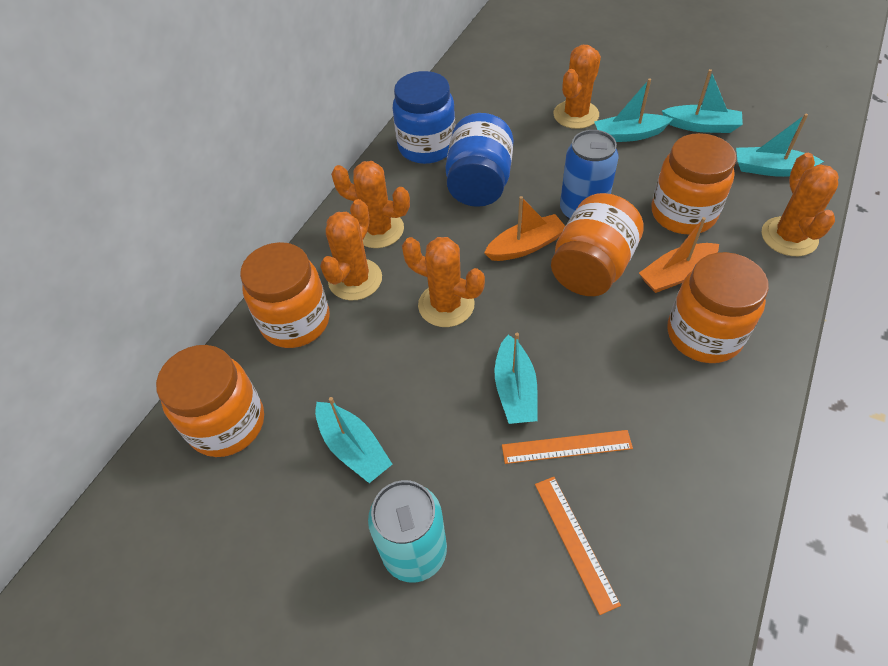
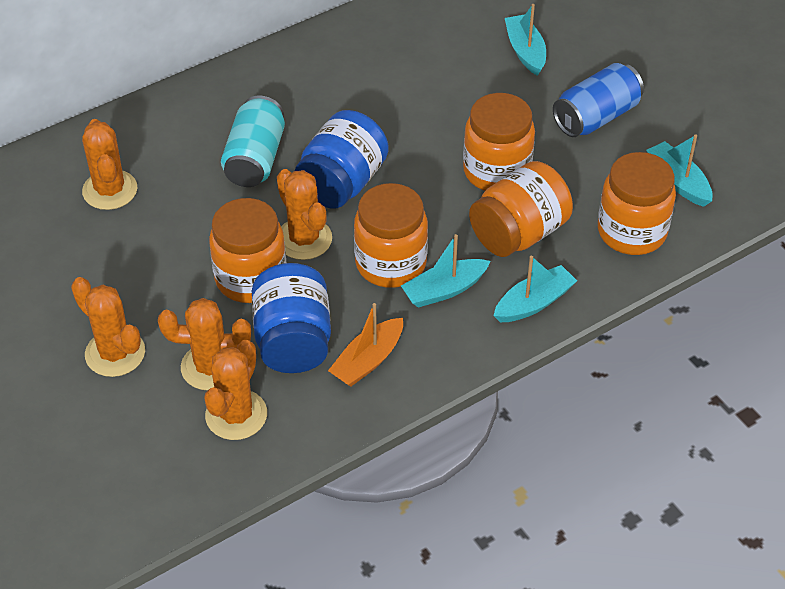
orange boat: 2 -> 1
orange ruler: 2 -> 0
turquoise boat: 5 -> 4

